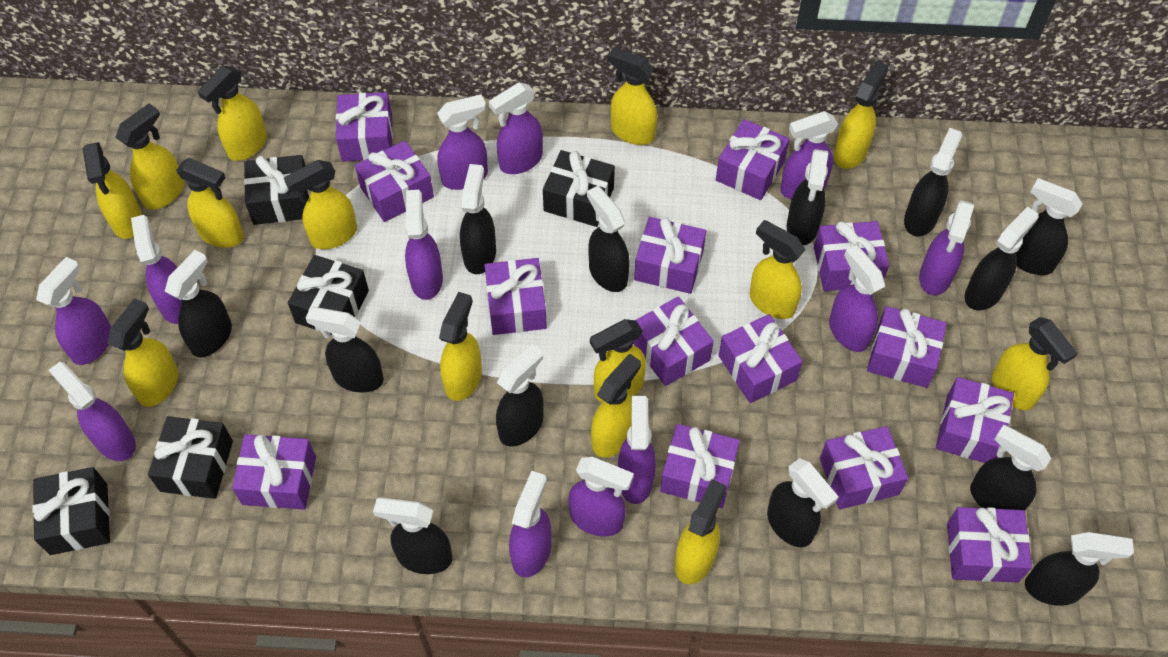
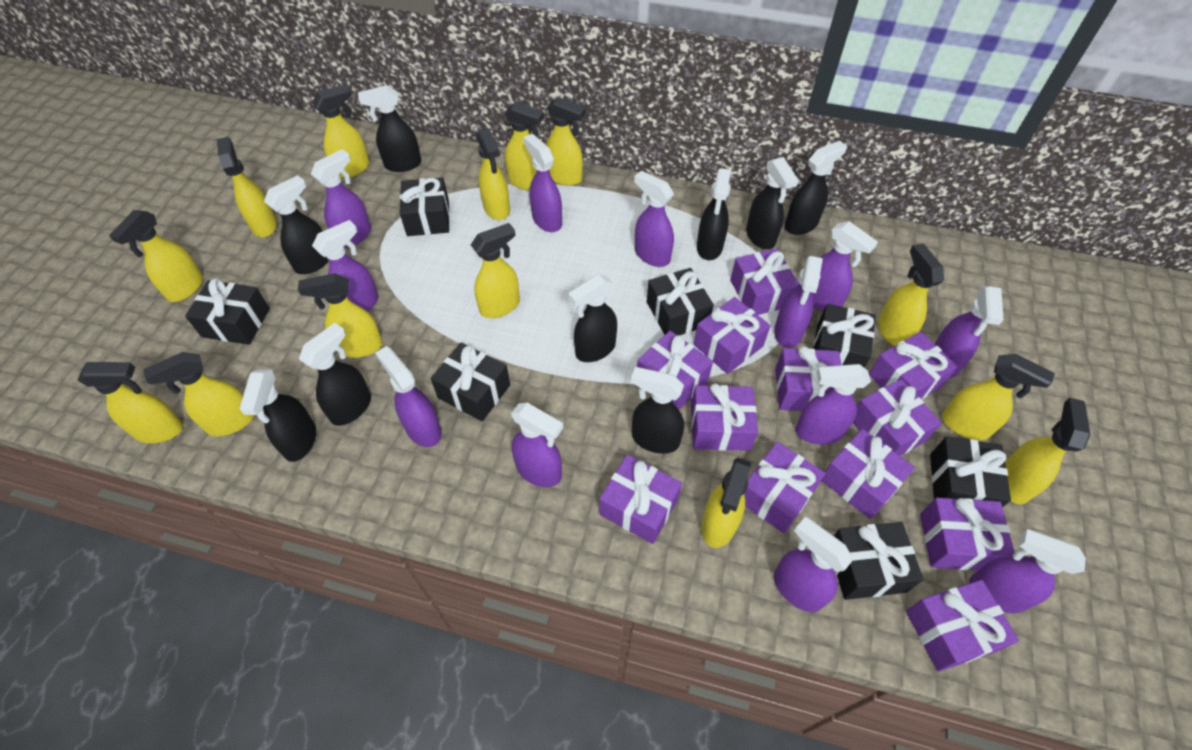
black gift: 5 -> 7
black spray bottle: 13 -> 9
purple gift: 14 -> 12

